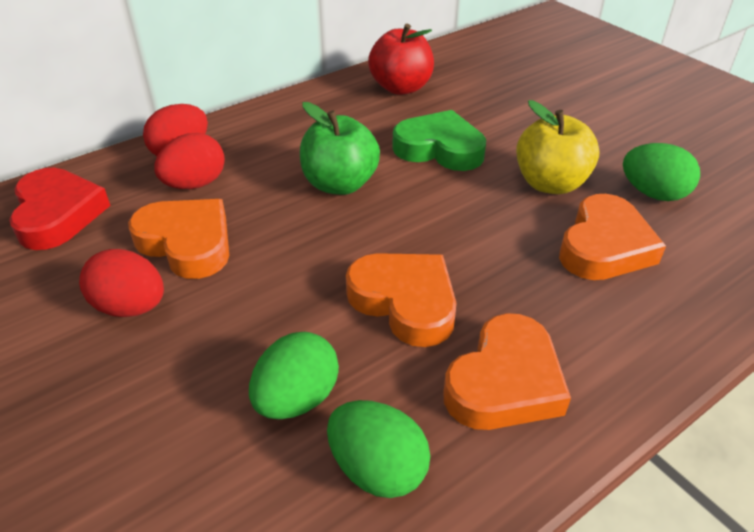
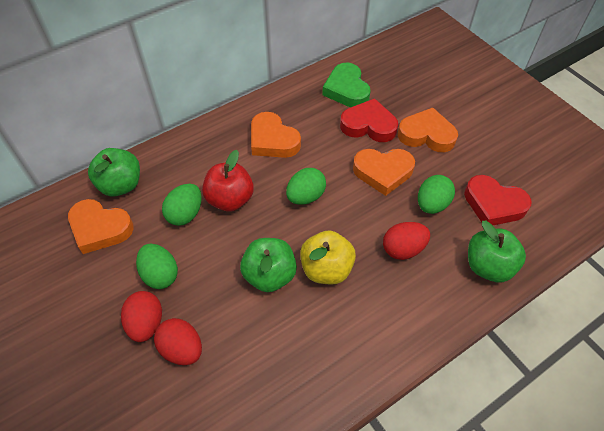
green apple: 1 -> 3
green egg: 3 -> 4
red heart: 1 -> 2

